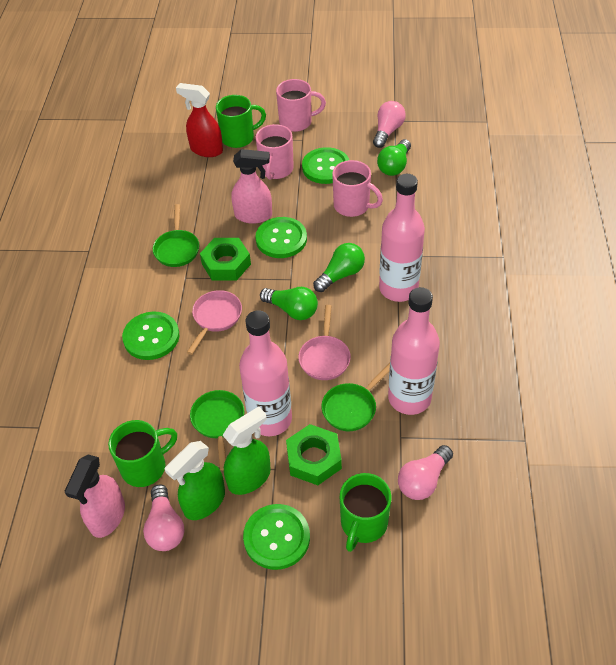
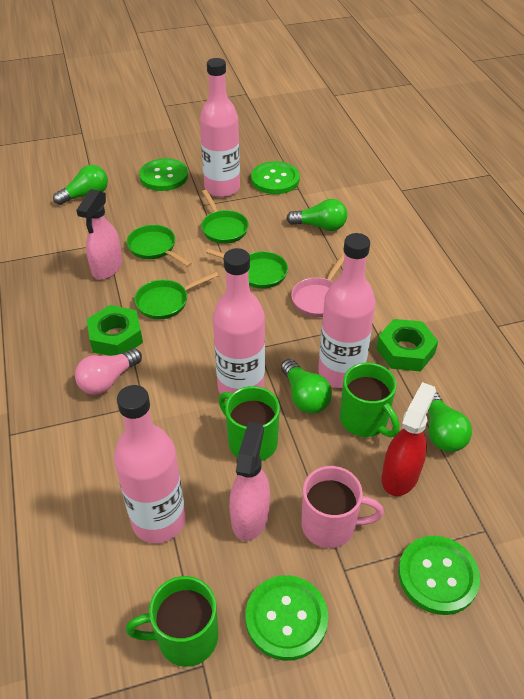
green light bulb: 3 -> 4
green pan: 3 -> 4
green spray bottle: 2 -> 0
pink bottle: 3 -> 4
pink light bulb: 3 -> 1
pink mug: 3 -> 1
pink pan: 2 -> 1

